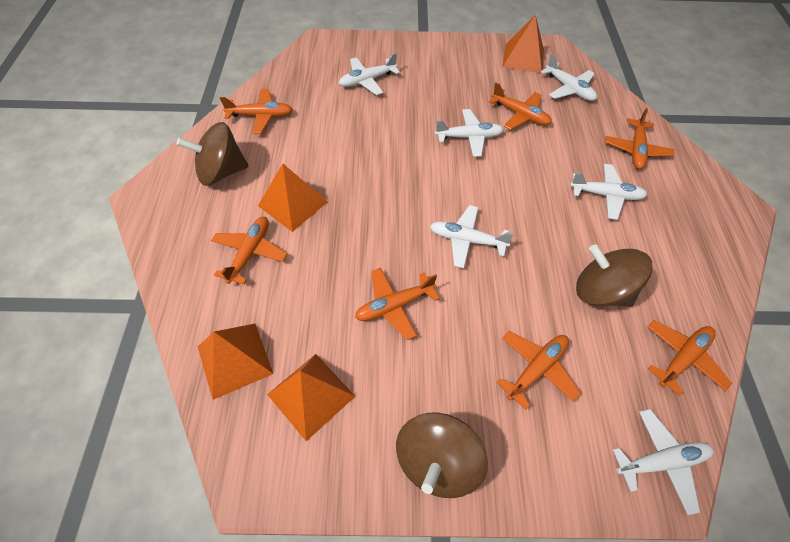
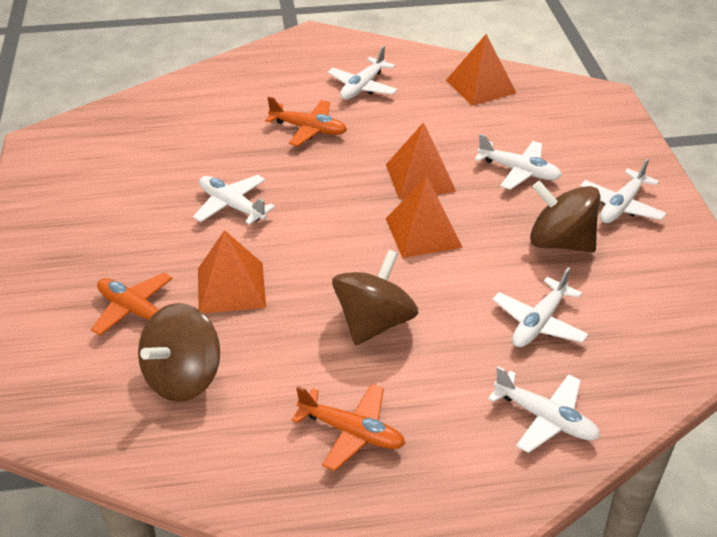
orange plane: 7 -> 3

